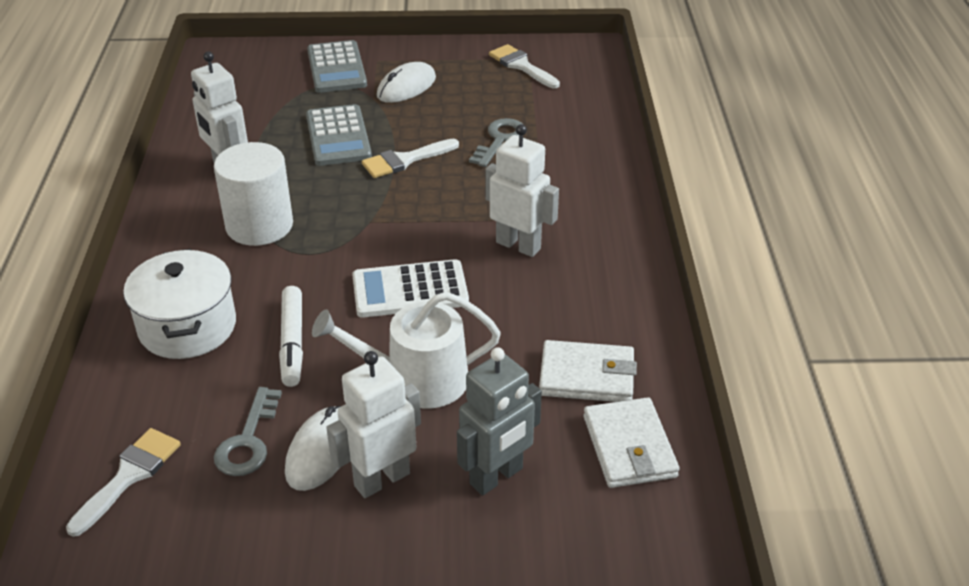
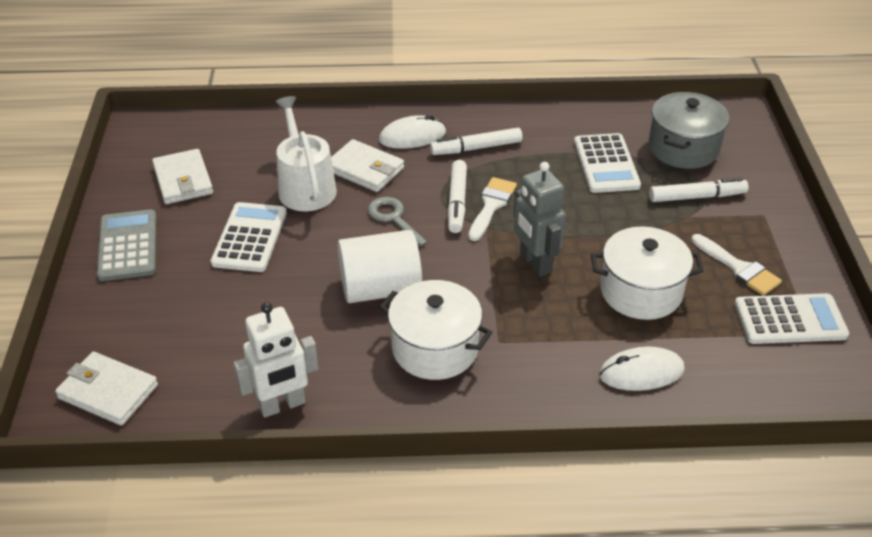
grey calculator: 2 -> 1
grey key: 2 -> 1
grey pot: 0 -> 1
white brush: 3 -> 2
white calculator: 1 -> 3
white marker: 1 -> 3
white pot: 1 -> 2
white robot: 3 -> 1
white wallet: 2 -> 3

